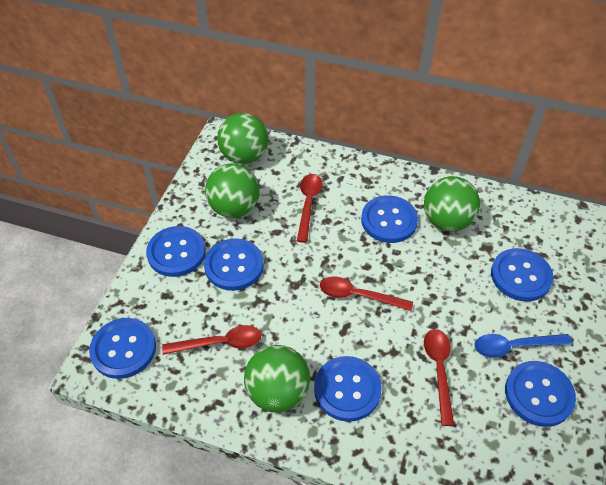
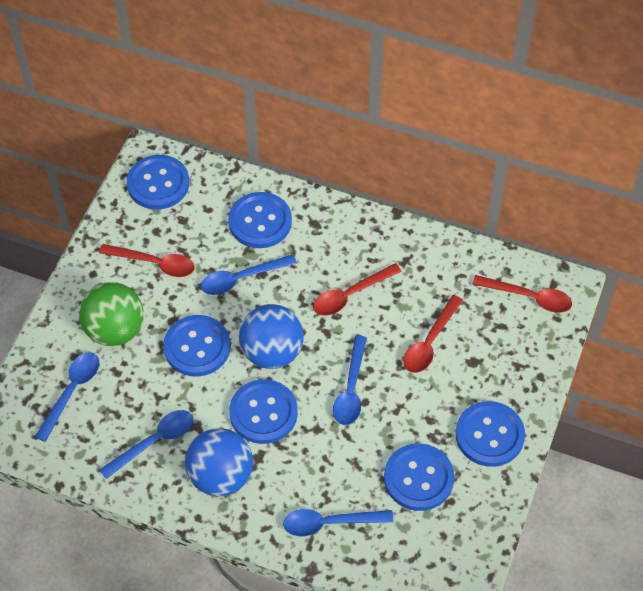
blue ball: 0 -> 2
blue button: 7 -> 6
blue spoon: 1 -> 5
green ball: 4 -> 1

